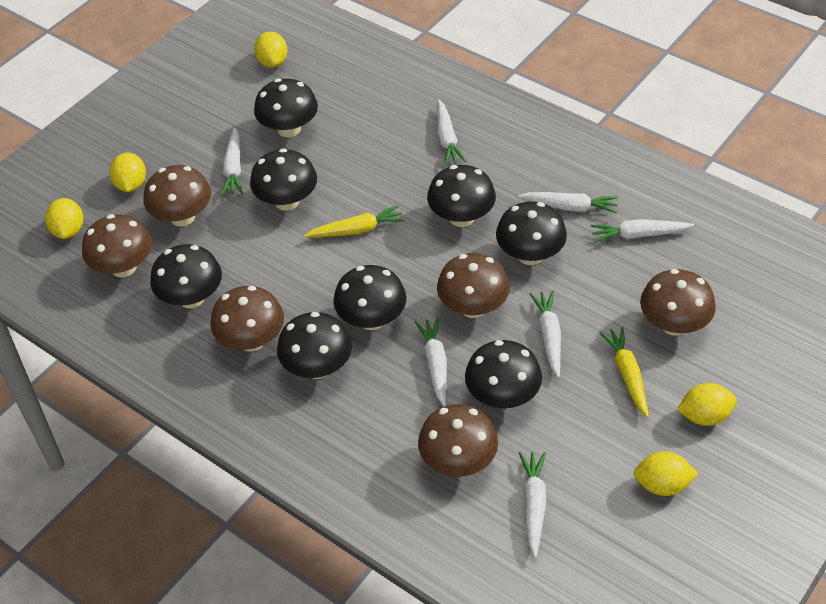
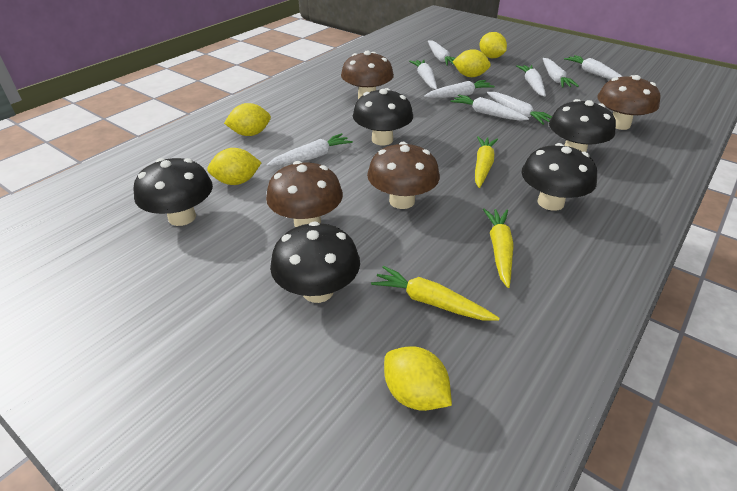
black mushroom: 8 -> 5
brown mushroom: 6 -> 4
white carrot: 7 -> 9
yellow carrot: 2 -> 3

